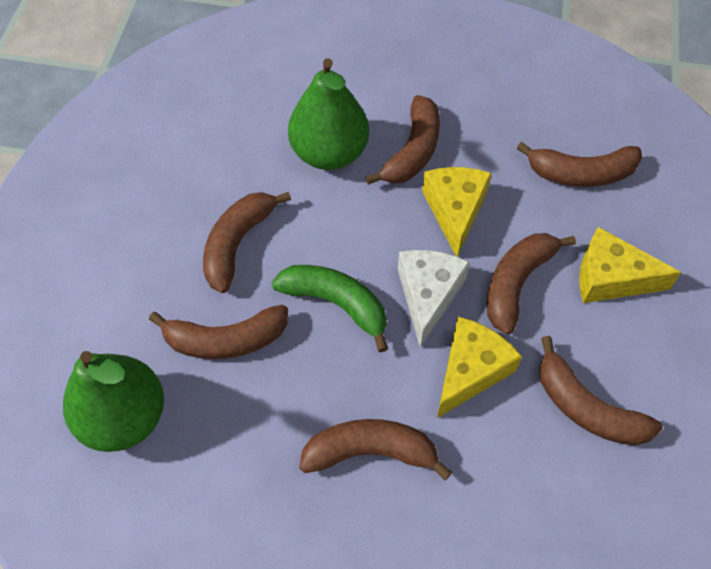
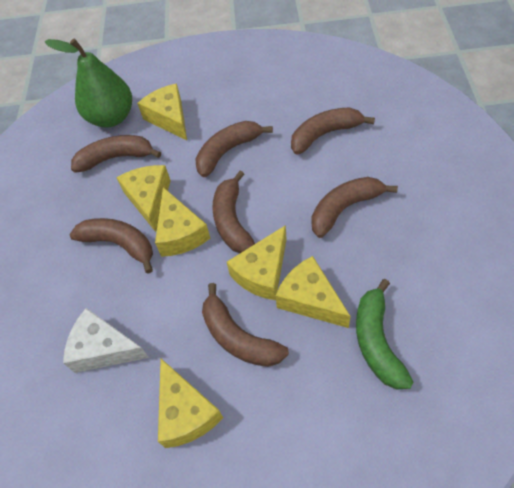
green pear: 2 -> 1
yellow cheese: 3 -> 6

